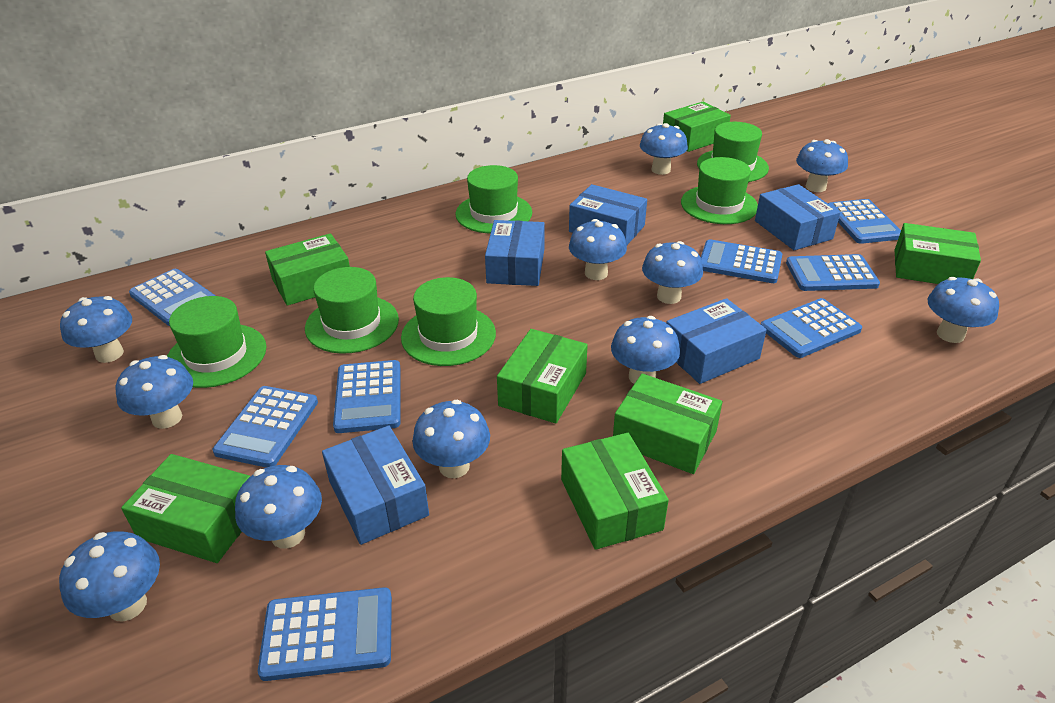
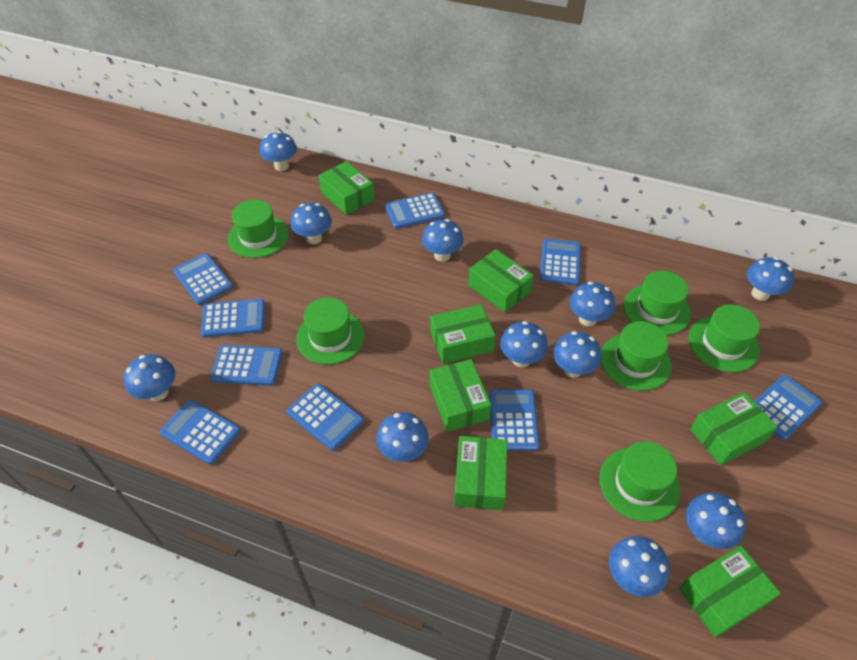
blue box: 5 -> 0
blue calculator: 8 -> 9

